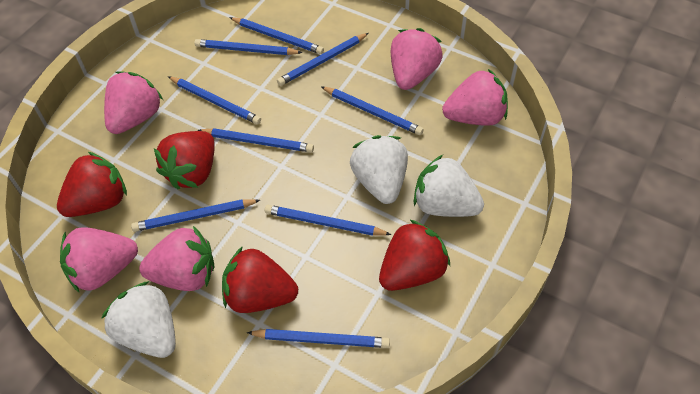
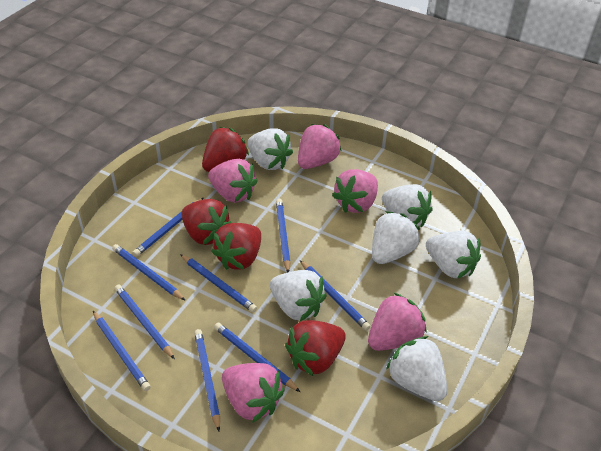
white strawberry: 3 -> 6

